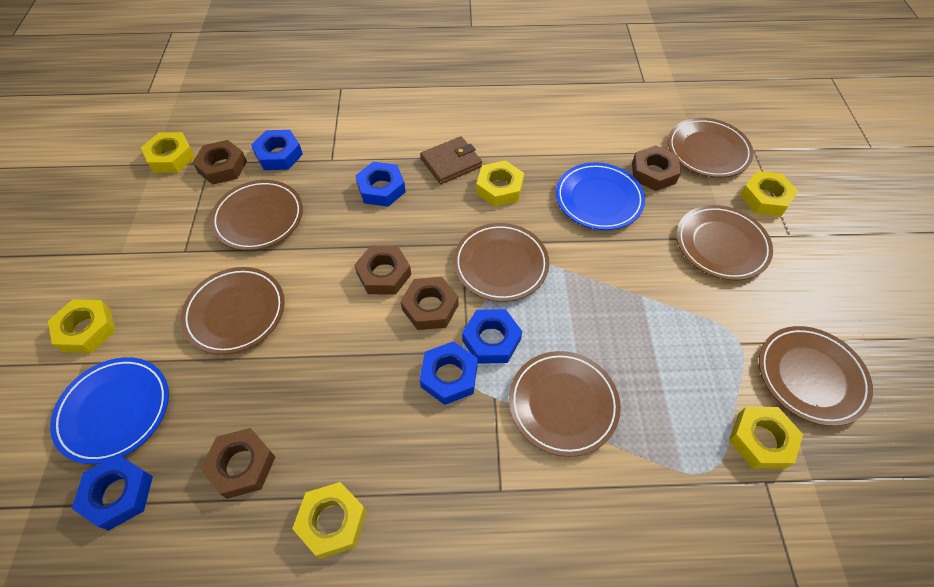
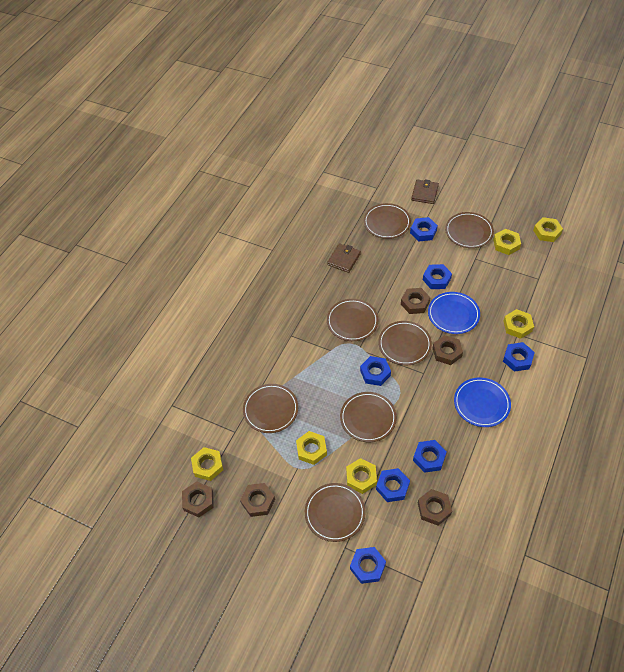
blue nut: 5 -> 7
brown wallet: 1 -> 2

